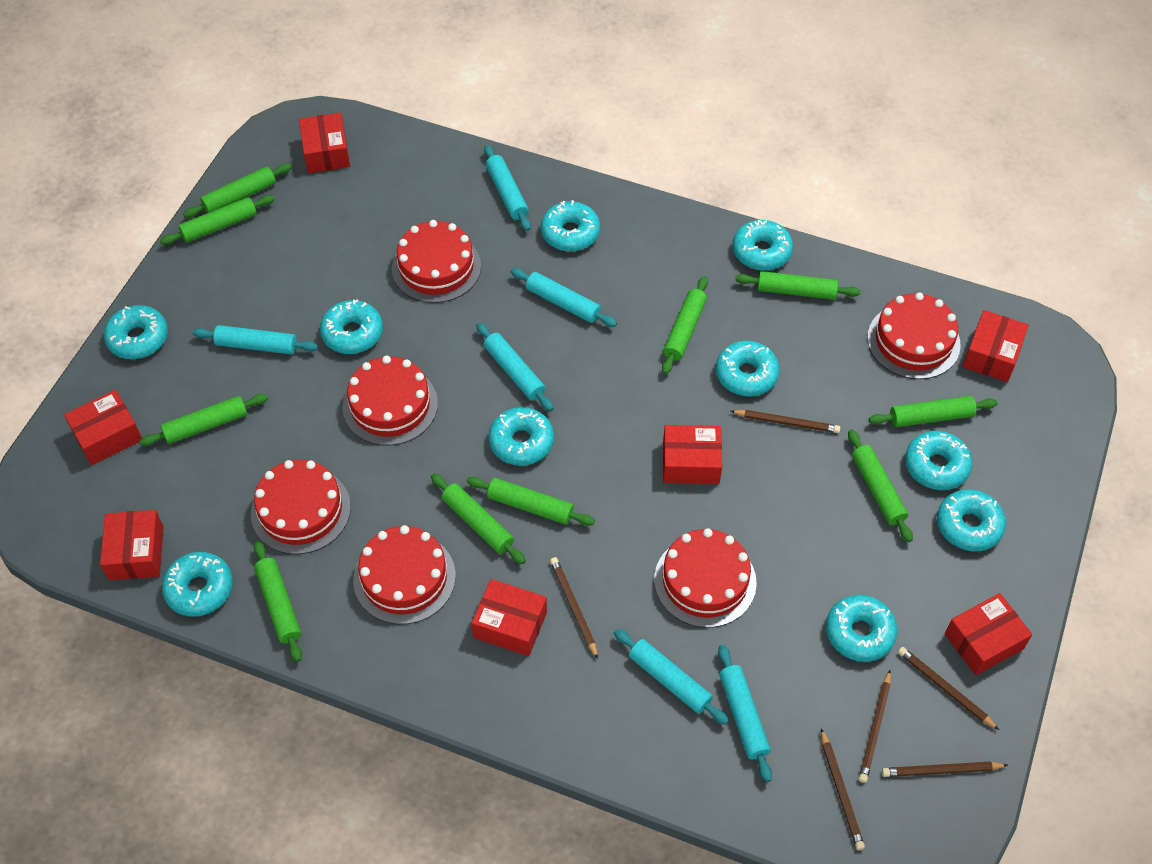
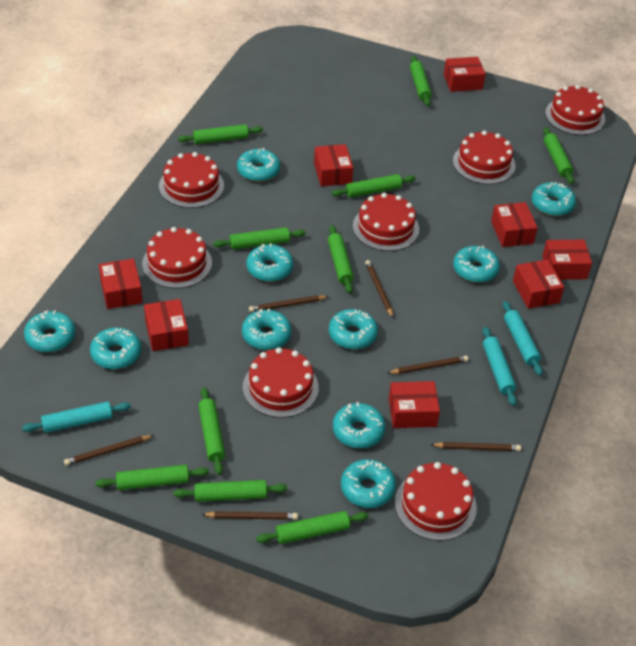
red box: 7 -> 8
red cake: 6 -> 7
turquoise rolling pin: 6 -> 3

